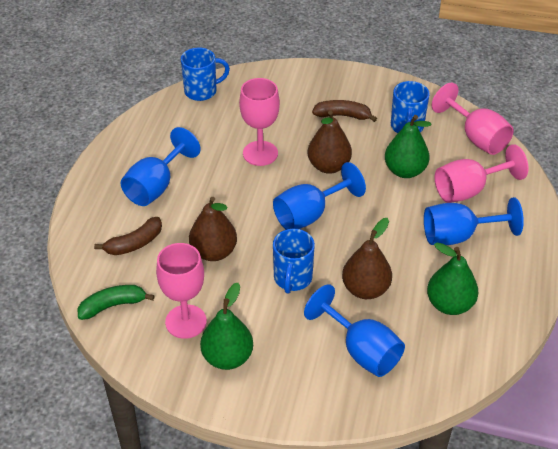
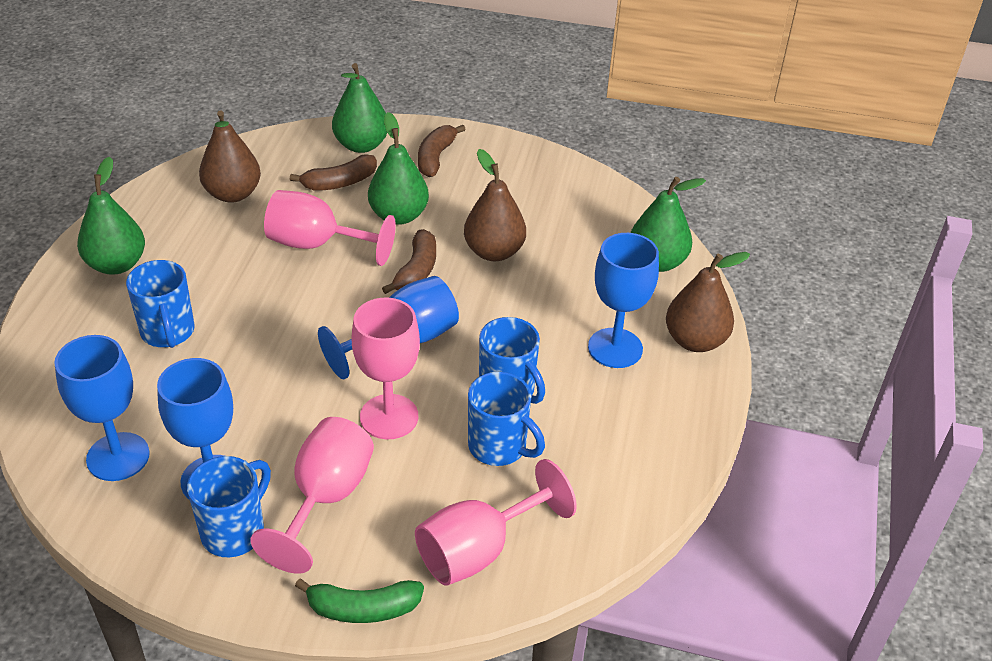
blue mug: 3 -> 4
brown banana: 2 -> 3
green pear: 3 -> 4

